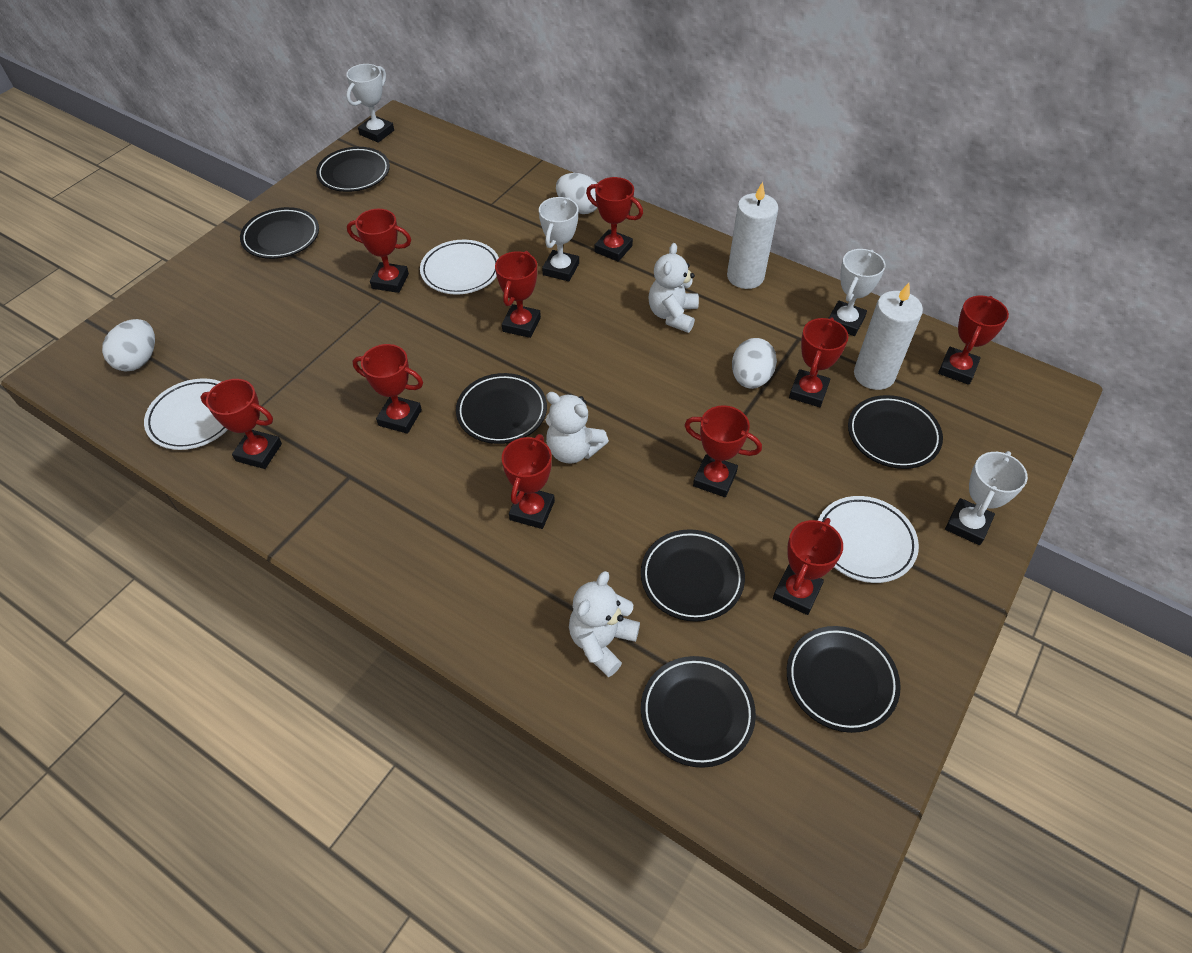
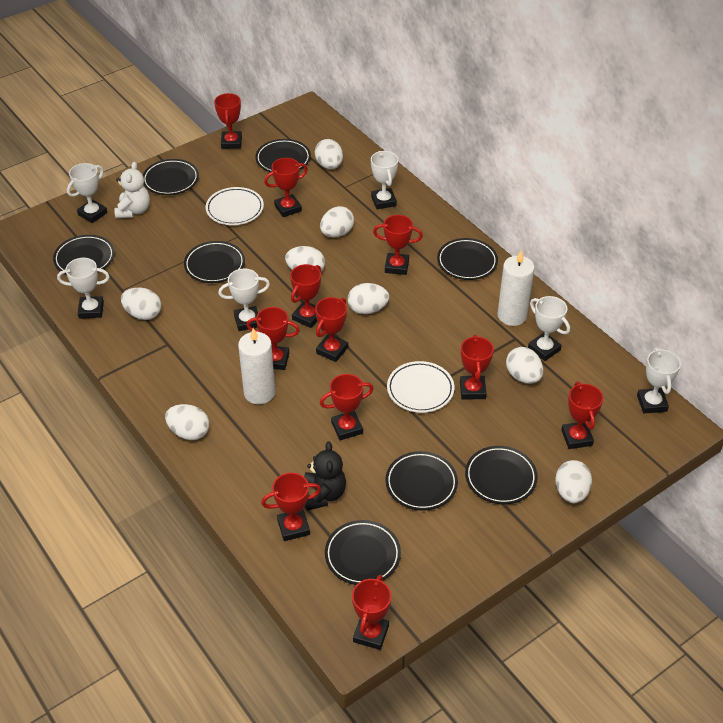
black plate: 7 -> 8
black teddy bear: 0 -> 1
red trophy: 10 -> 11
white egg: 3 -> 8
white plate: 3 -> 2
white teddy bear: 3 -> 1
white trophy: 4 -> 6

